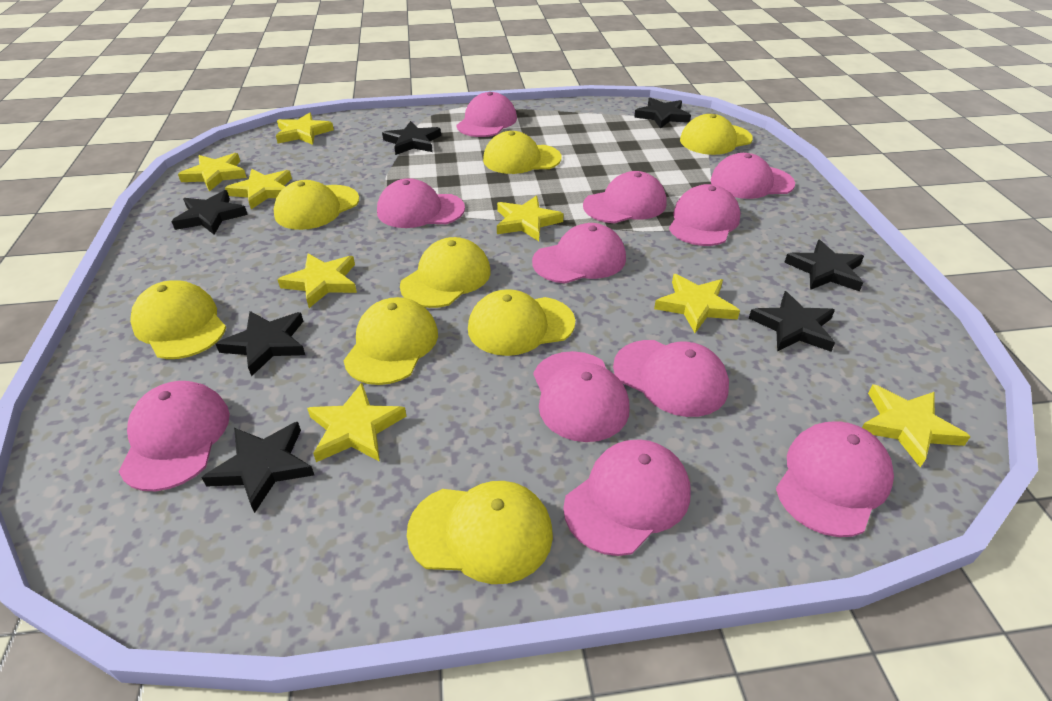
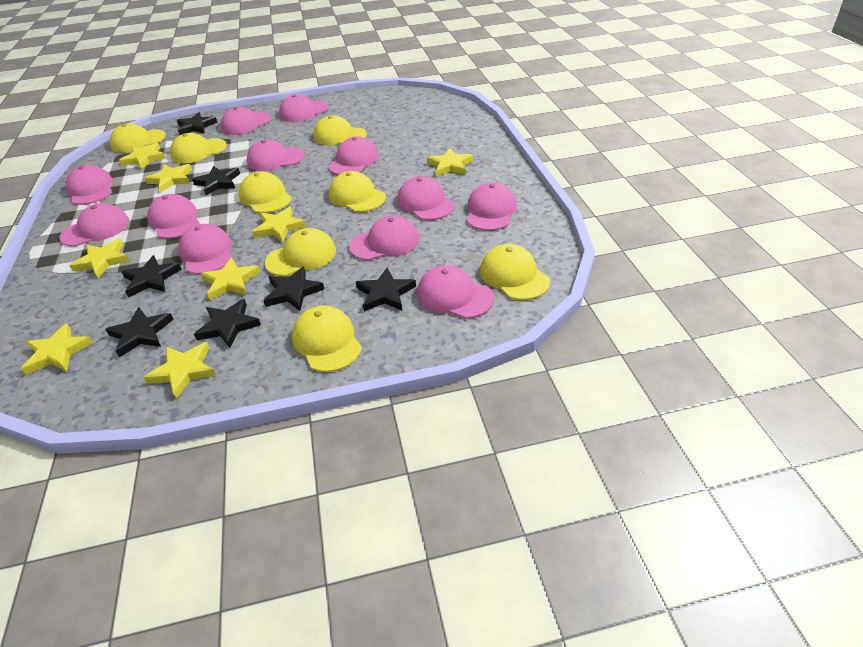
pink cap: 11 -> 12

